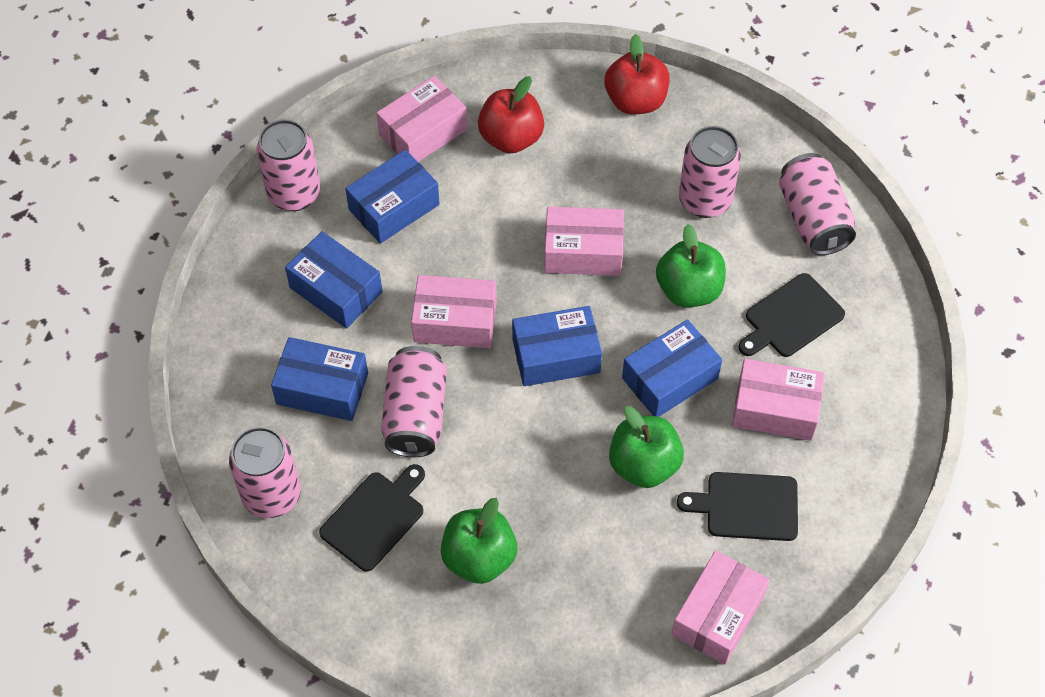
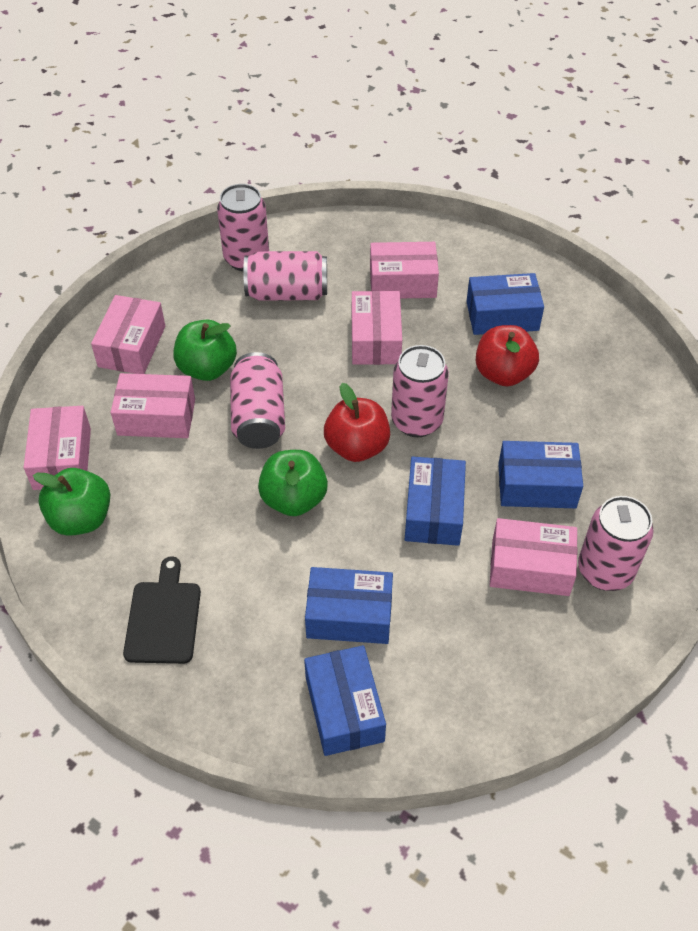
black cutting board: 3 -> 1
pink box: 5 -> 6

